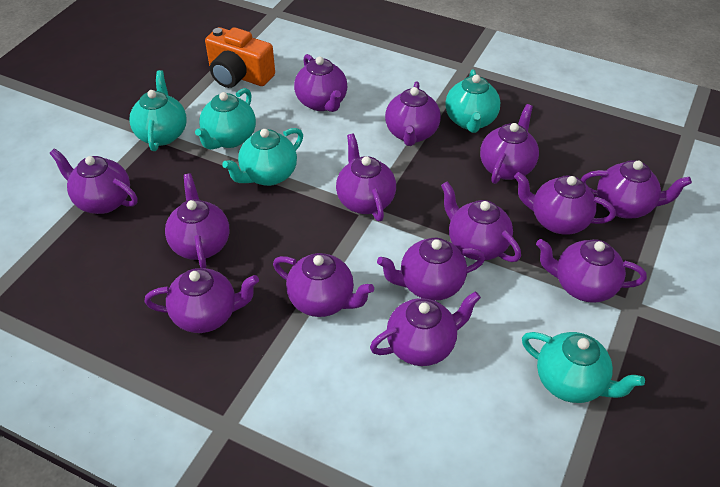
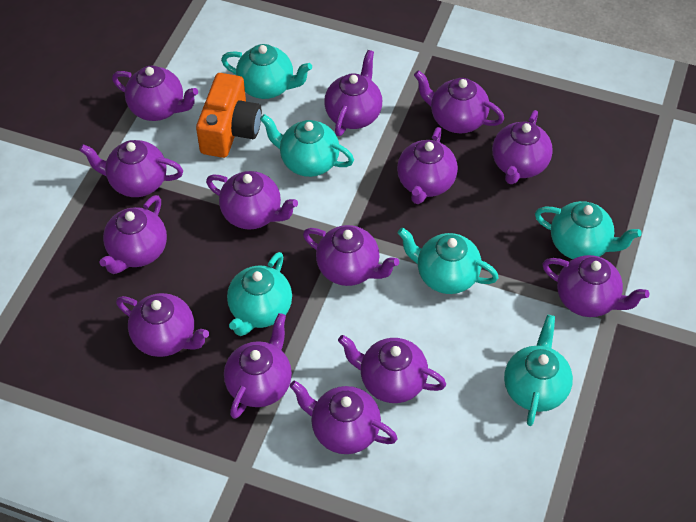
turquoise teapot: 5 -> 6

